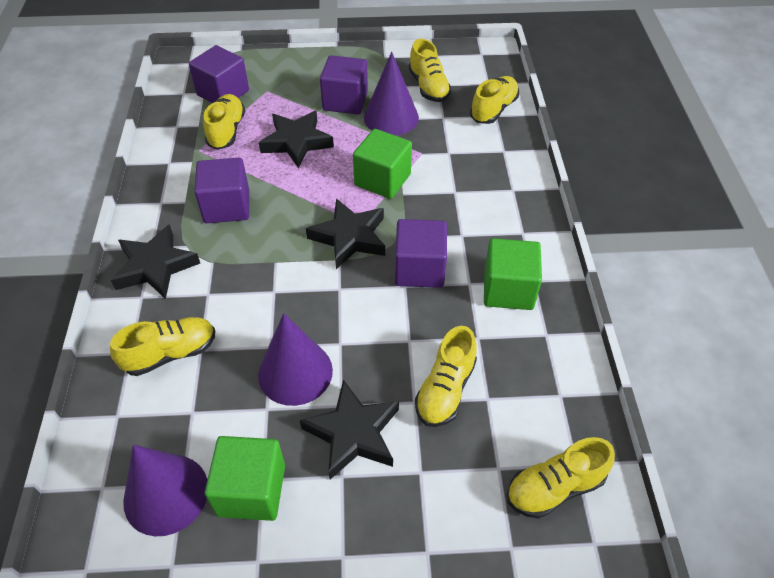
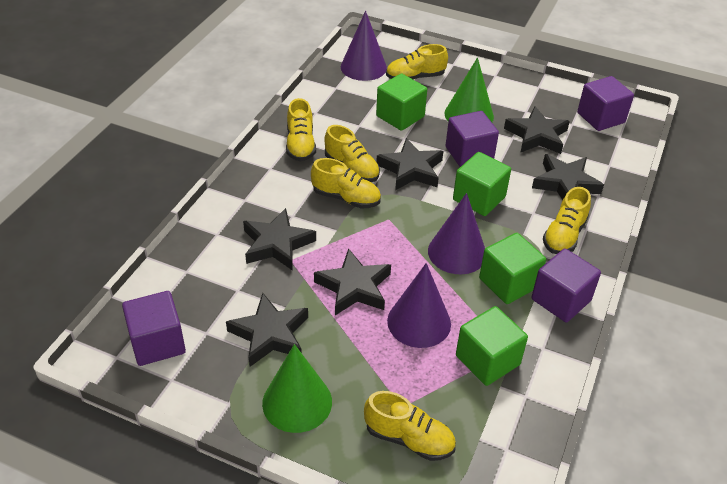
black star: 4 -> 6
green cone: 0 -> 2
green cube: 3 -> 4

